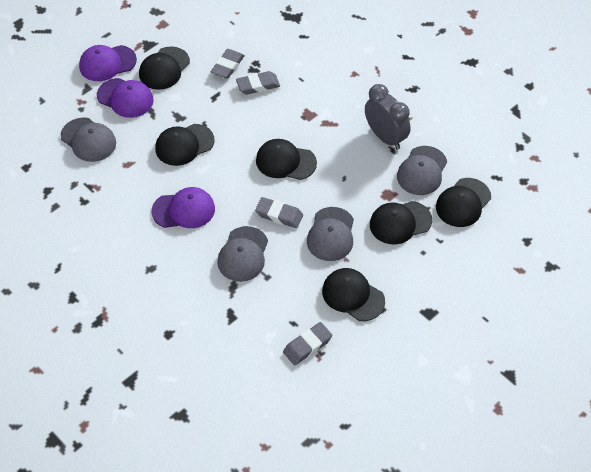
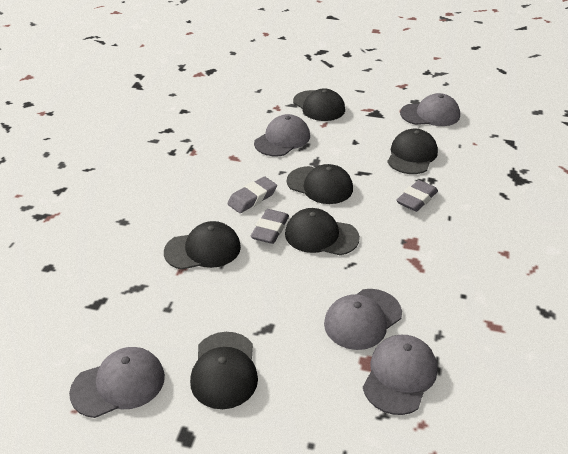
grey cap: 4 -> 5
grey clock: 1 -> 0
grey eraser: 4 -> 3
purple cap: 3 -> 0

